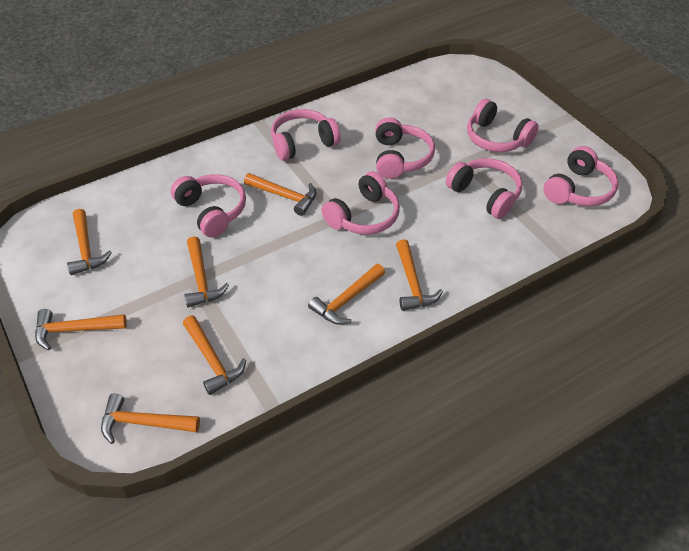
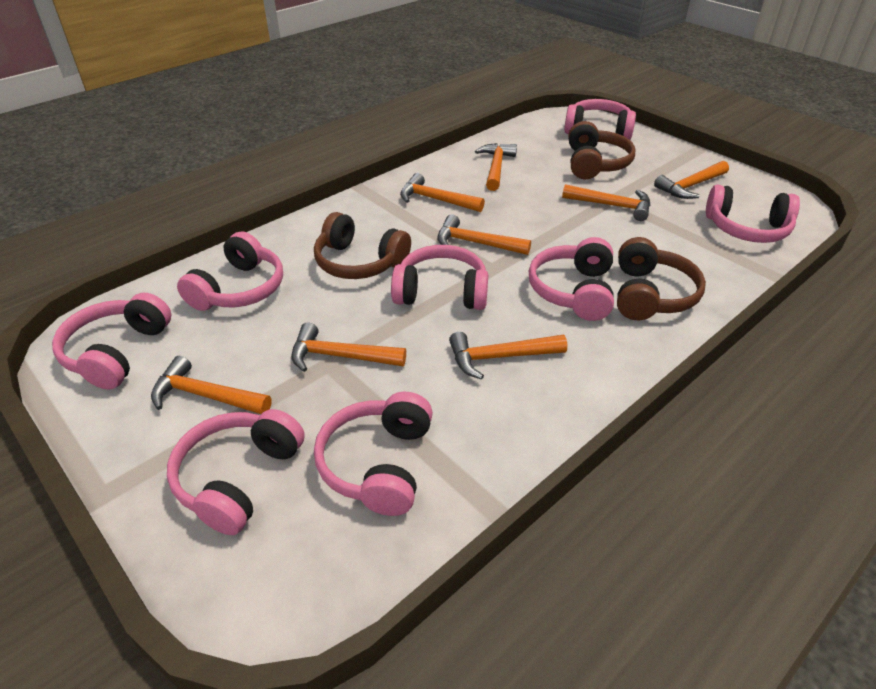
brown headphones: 0 -> 3
pink headphones: 7 -> 8

